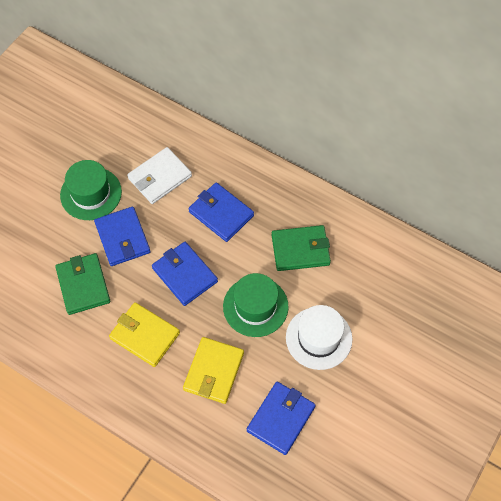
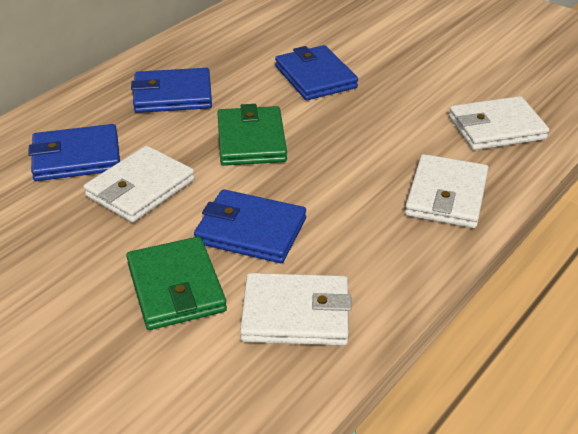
green hat: 2 -> 0
white hat: 1 -> 0
white wallet: 1 -> 4
yellow wallet: 2 -> 0

